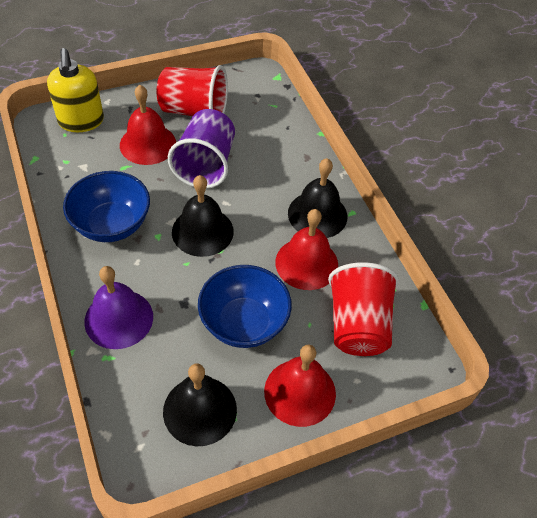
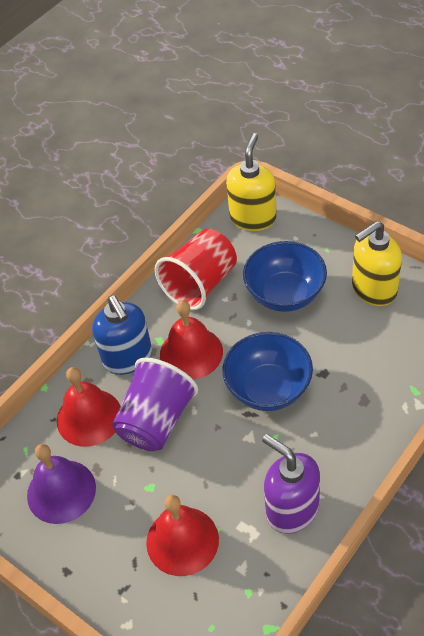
black bell: 3 -> 0
blue soap dispenser: 0 -> 1
purple soap dispenser: 0 -> 1
red cup: 2 -> 1
yellow soap dispenser: 1 -> 2

